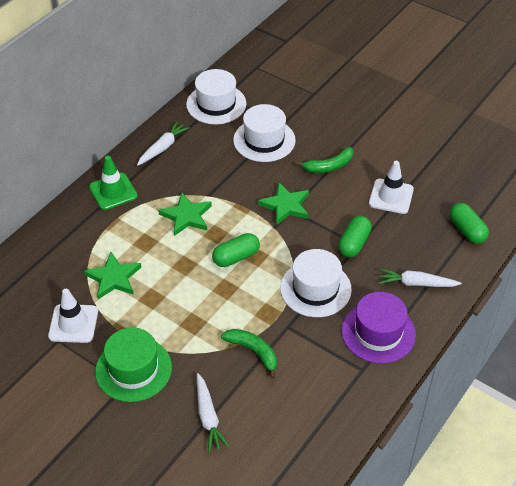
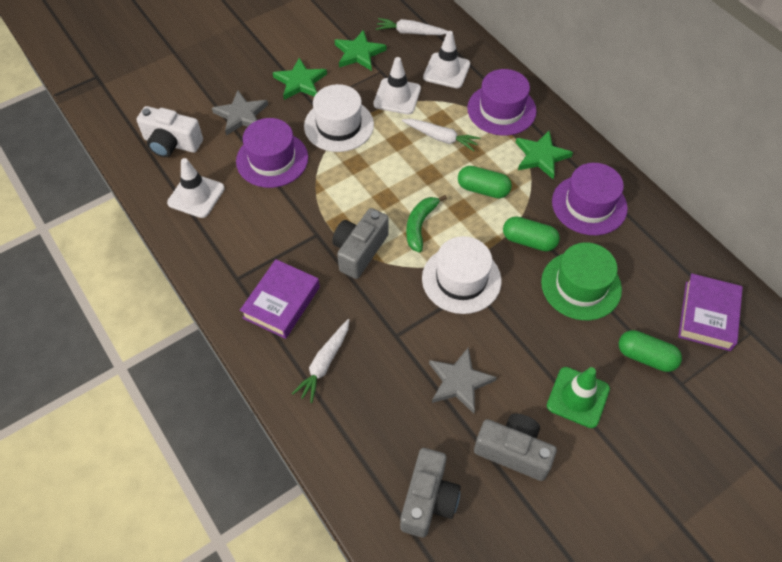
green banana: 2 -> 1
grey camera: 0 -> 3
grey star: 0 -> 2
purple book: 0 -> 2
purple hat: 1 -> 3
white camera: 0 -> 1
white hat: 3 -> 2
white traffic cone: 2 -> 3

